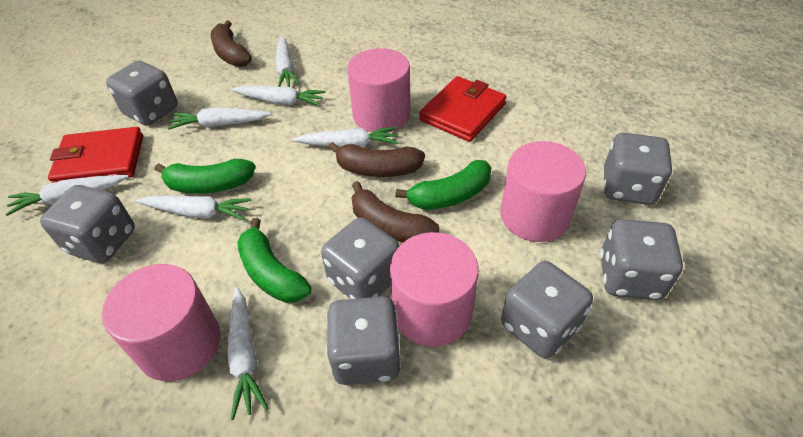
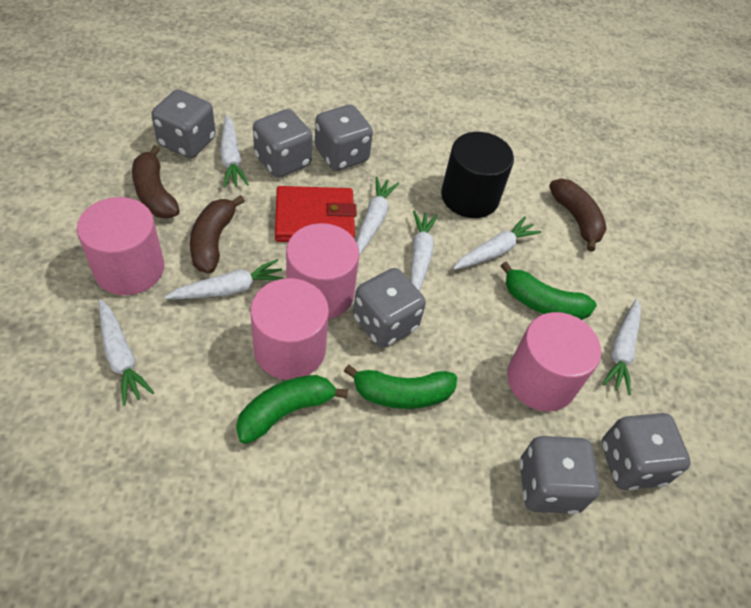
black cylinder: 0 -> 1
grey dice: 7 -> 6
red wallet: 2 -> 1

